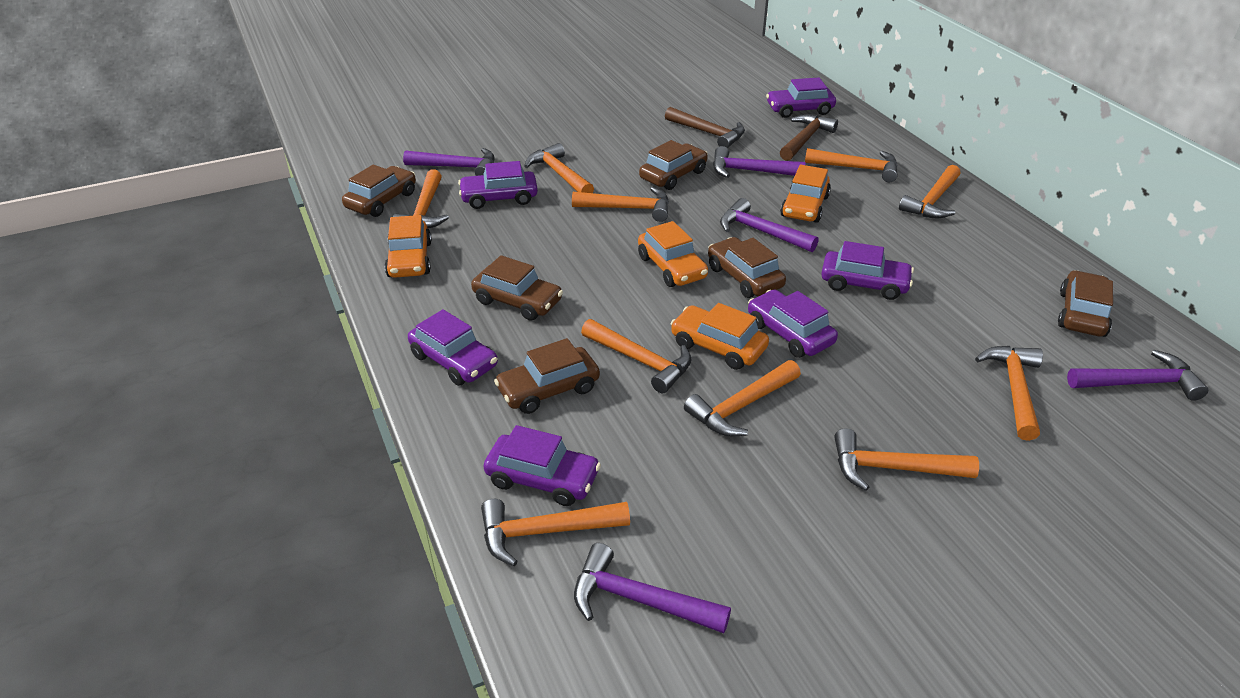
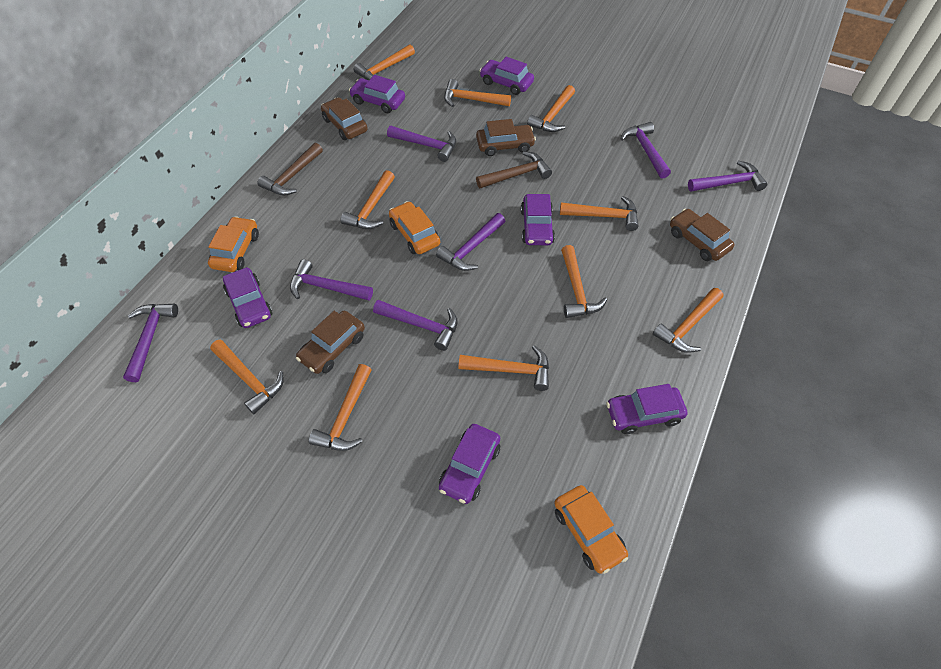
brown car: 6 -> 4
orange car: 4 -> 3
purple hammer: 5 -> 7

